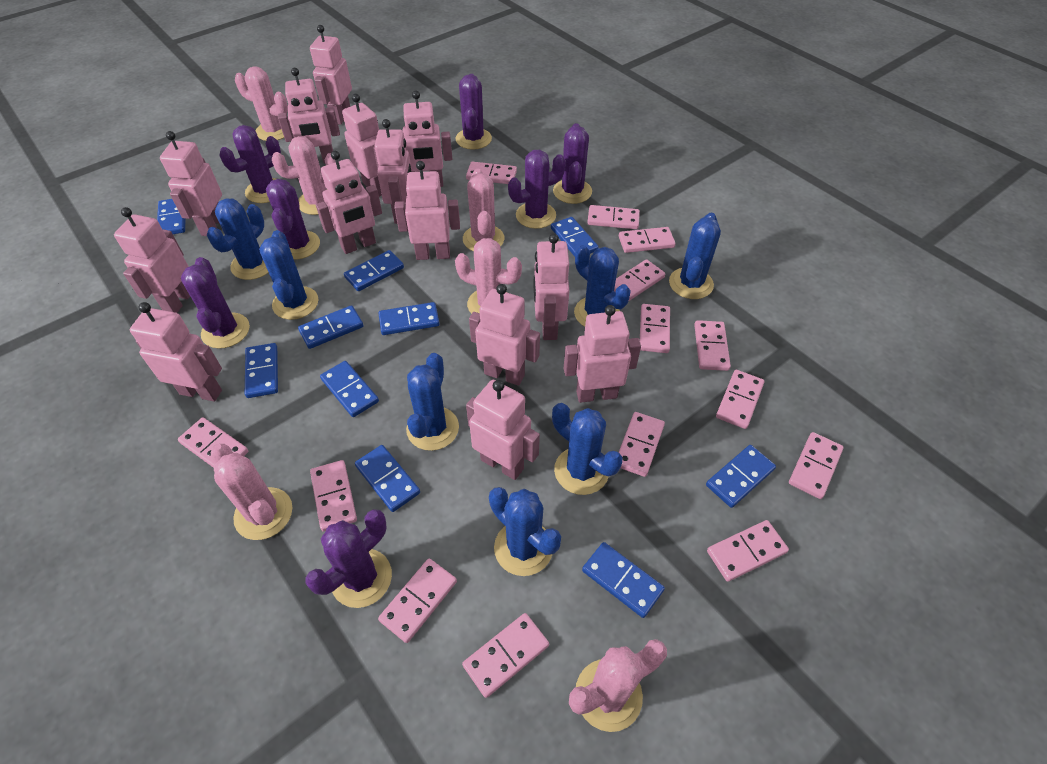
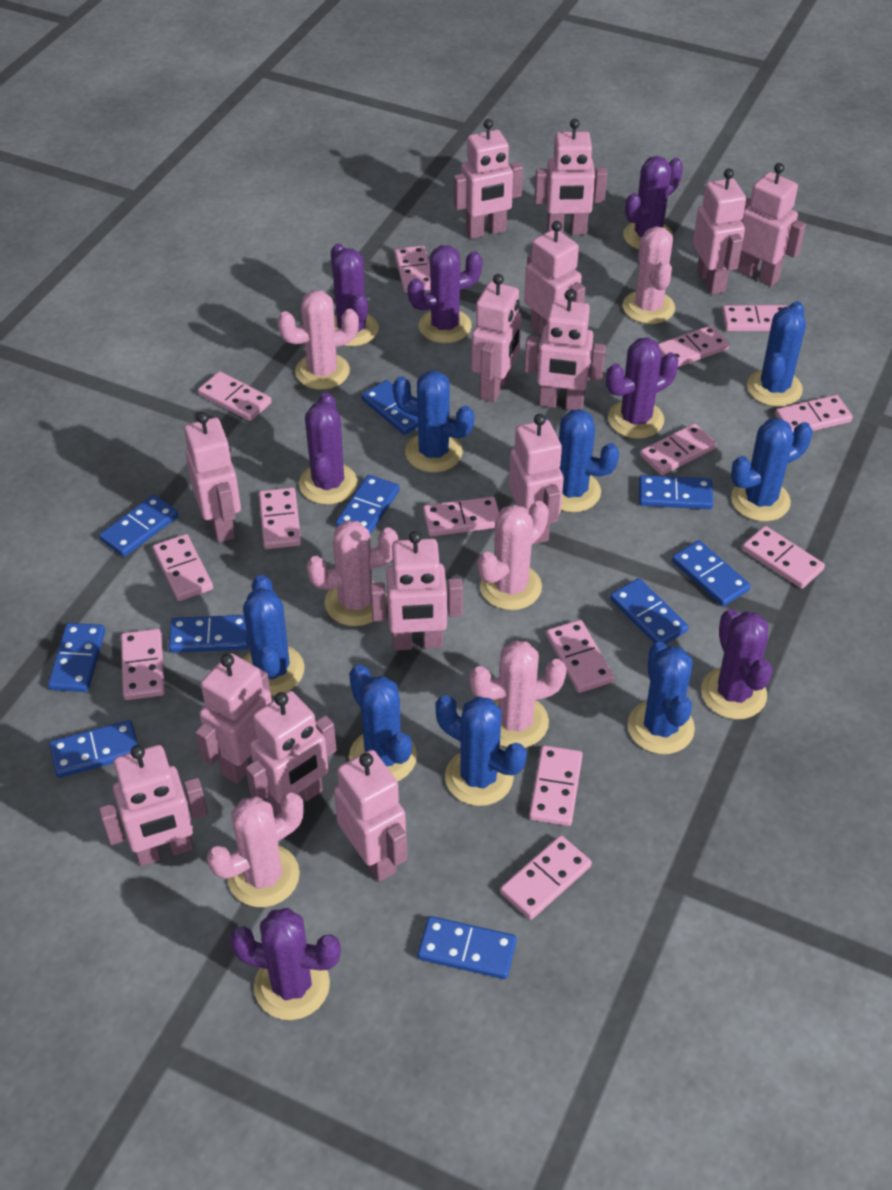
blue cactus: 7 -> 8

